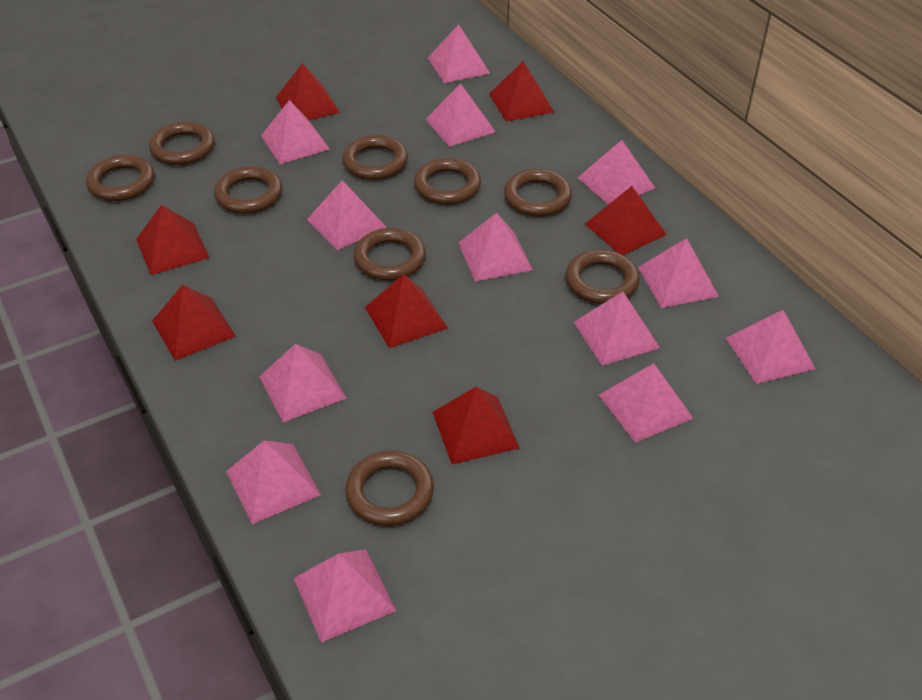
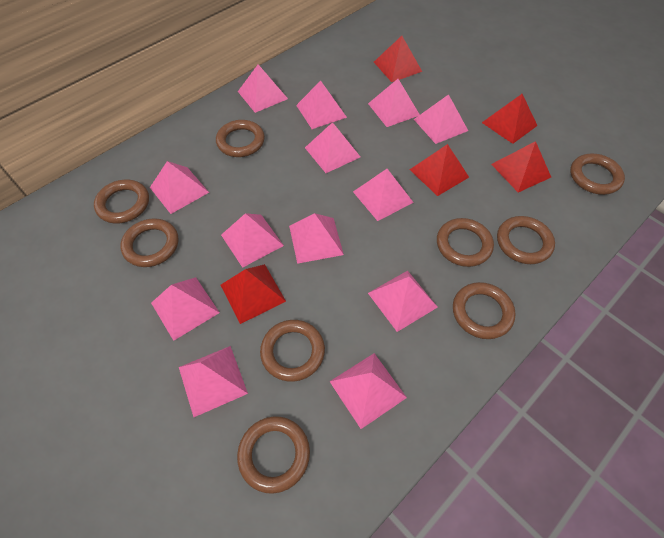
red pyramid: 7 -> 5

